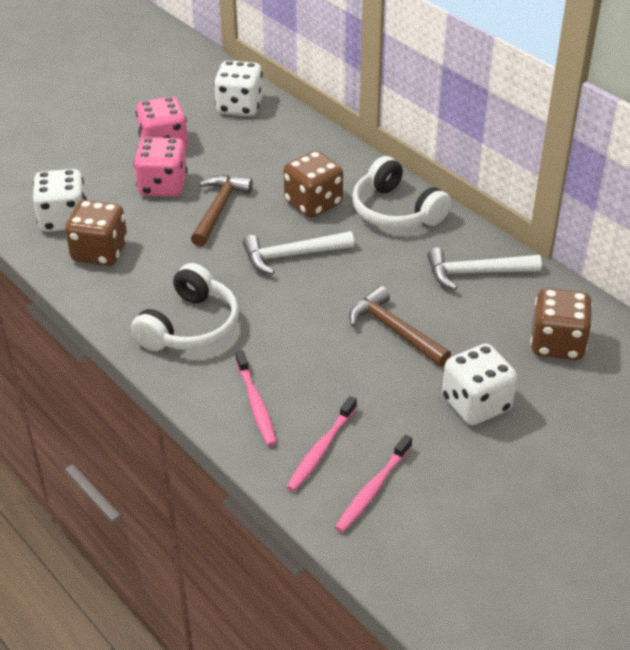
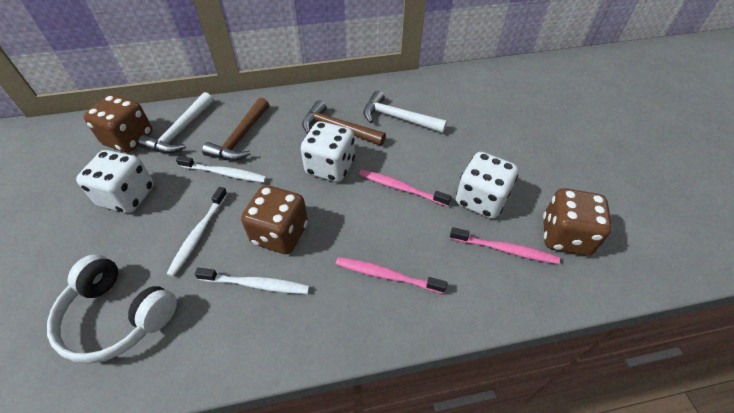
pink dice: 2 -> 0
white headphones: 2 -> 1
white toothbrush: 0 -> 3

